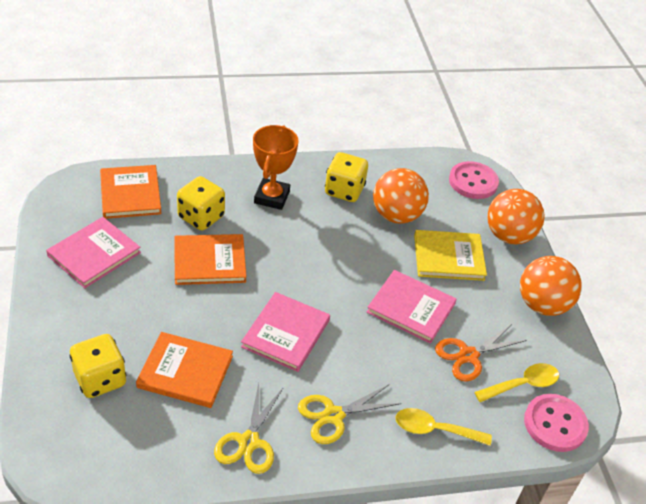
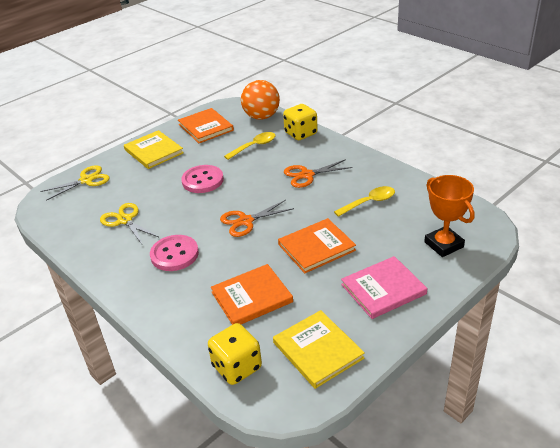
orange ball: 3 -> 1
orange scissors: 1 -> 2
pink book: 3 -> 1
yellow book: 1 -> 2
yellow dice: 3 -> 2

